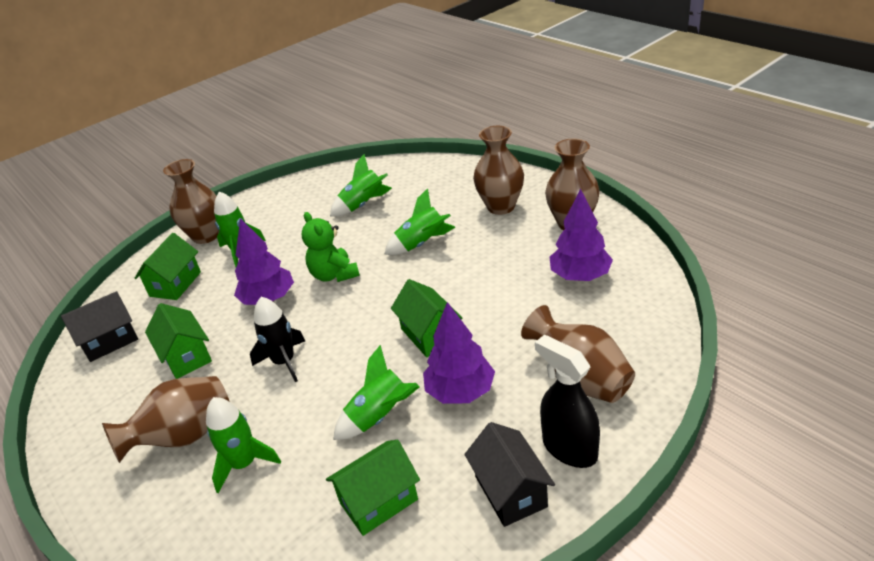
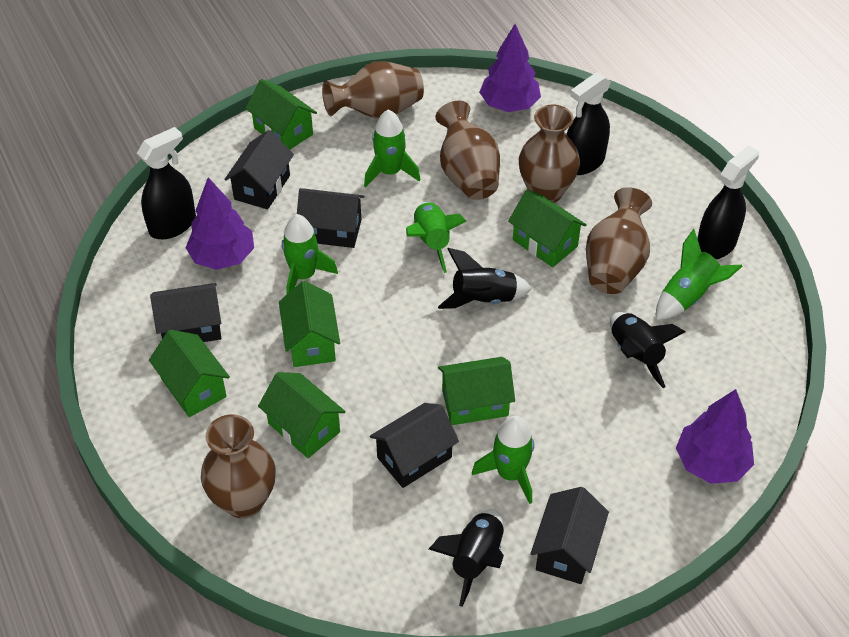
black house: 2 -> 5
black rocket: 1 -> 3
black spray bottle: 1 -> 3
green house: 4 -> 6
green teddy bear: 1 -> 0

